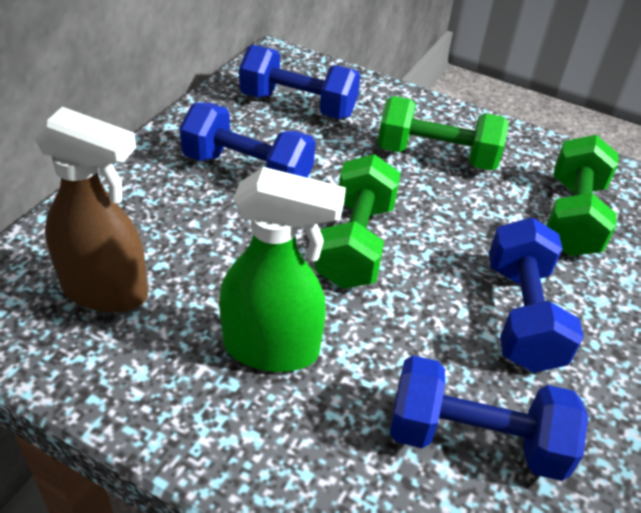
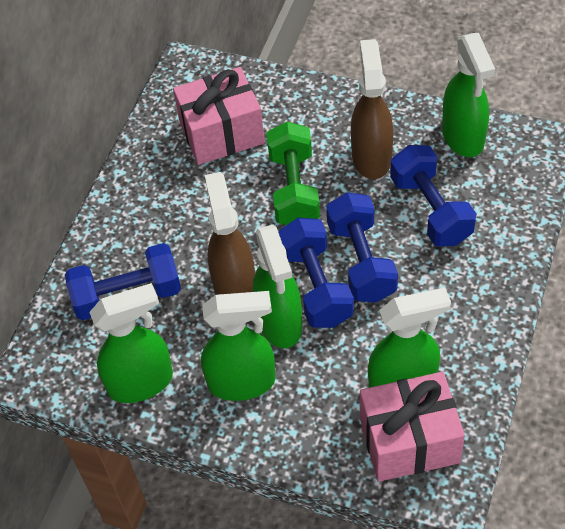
brown spray bottle: 1 -> 2
green dumbbell: 3 -> 1
green spray bottle: 1 -> 5
pink gift: 0 -> 2

